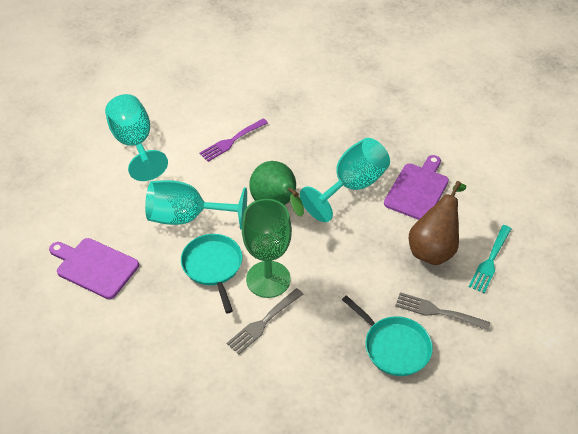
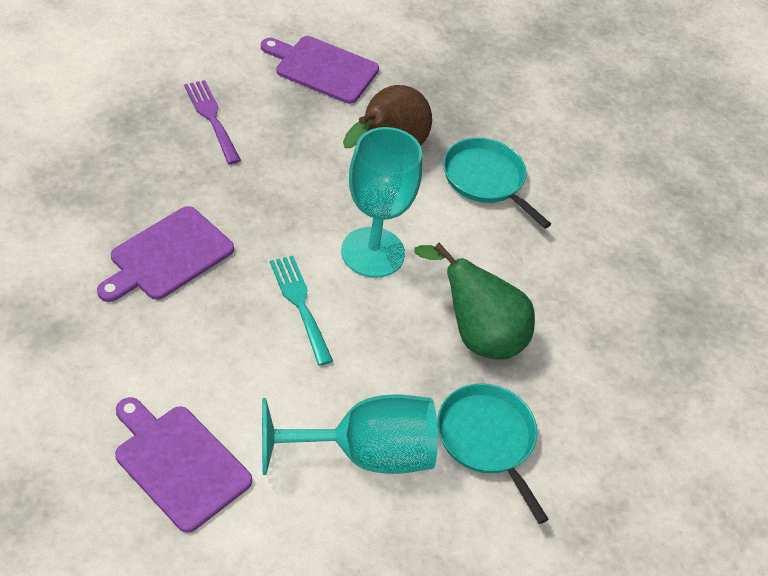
green goblet: 1 -> 0
grey fork: 2 -> 0
purple cutting board: 2 -> 3
turquoise goblet: 3 -> 2

